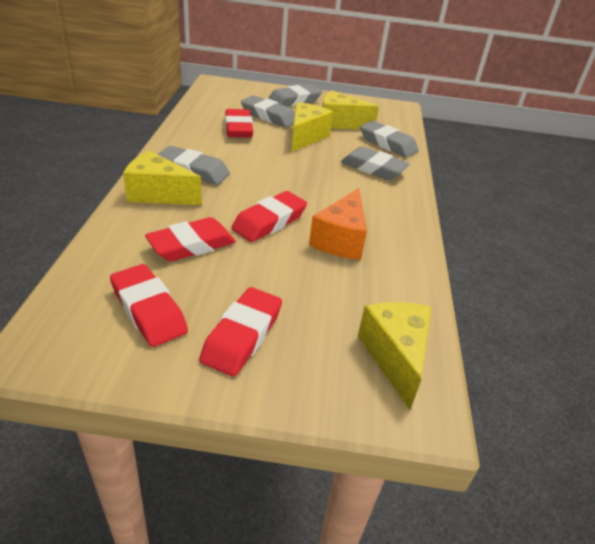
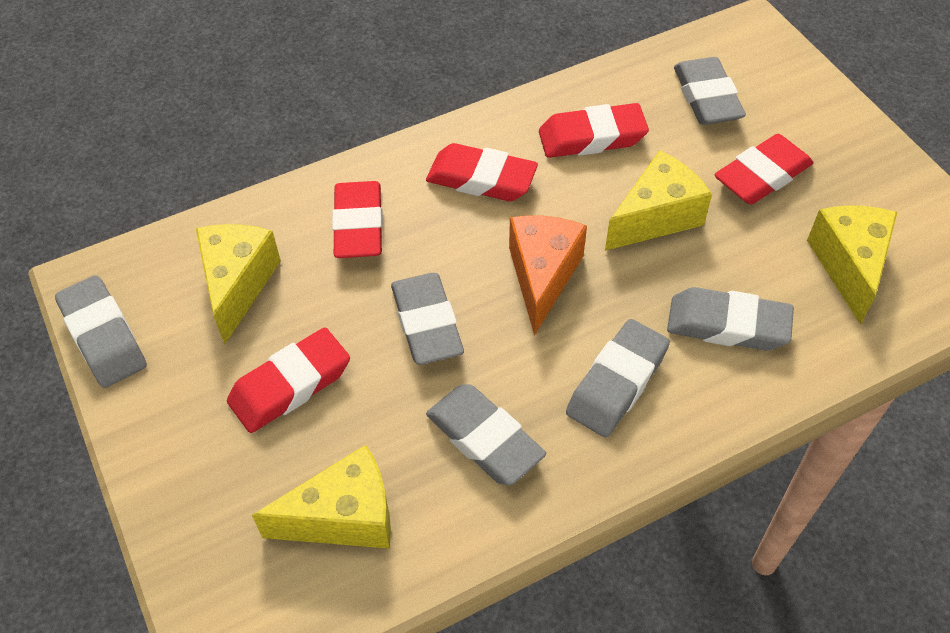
grey eraser: 5 -> 6

